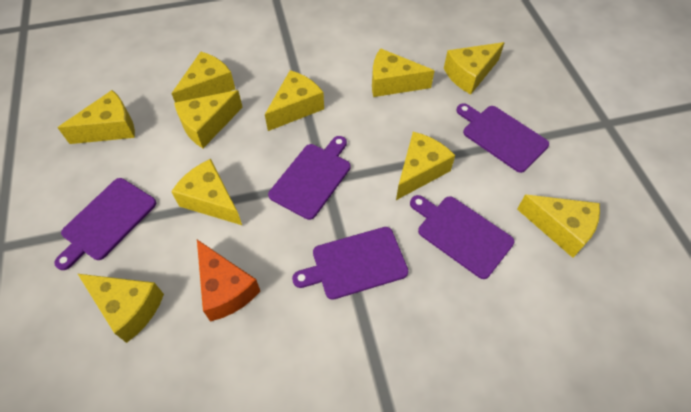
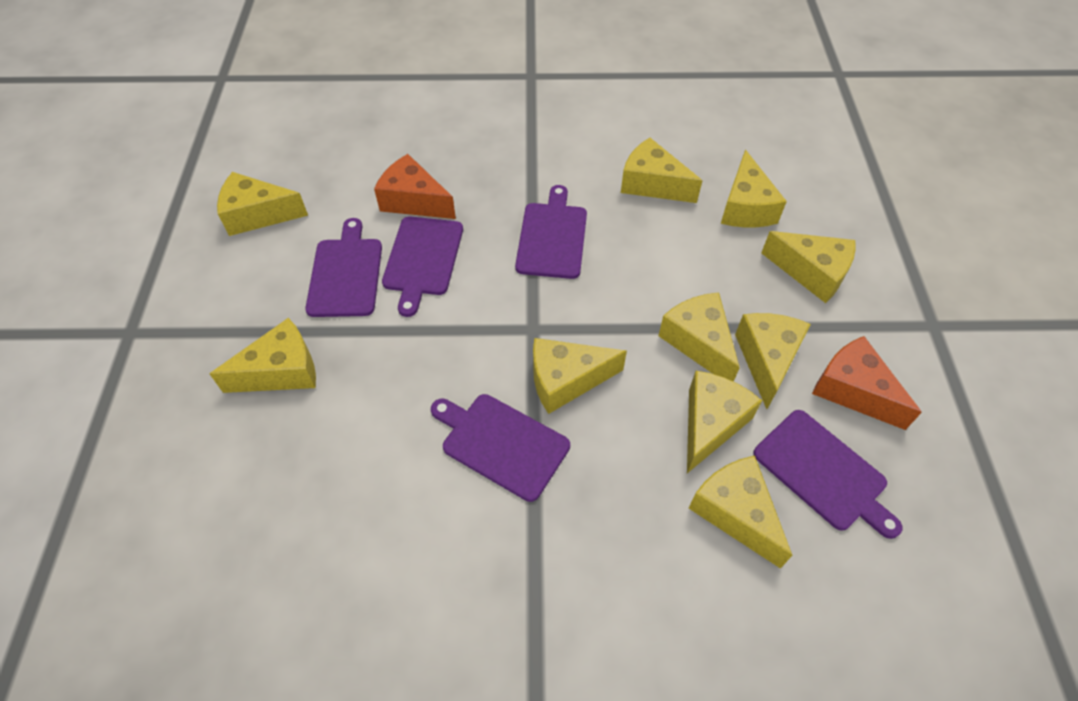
orange cheese: 1 -> 2

